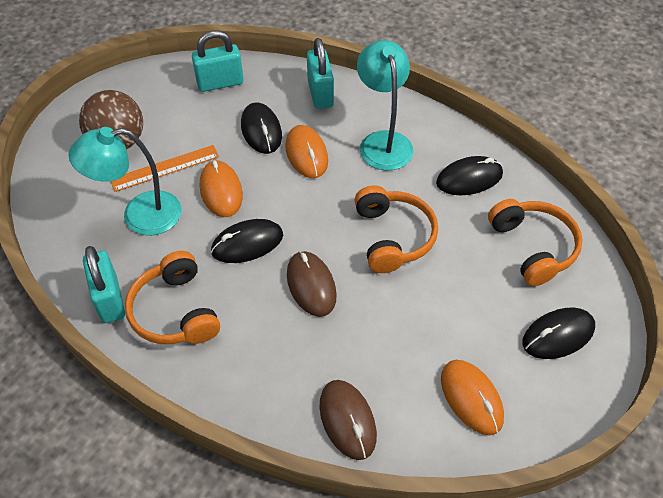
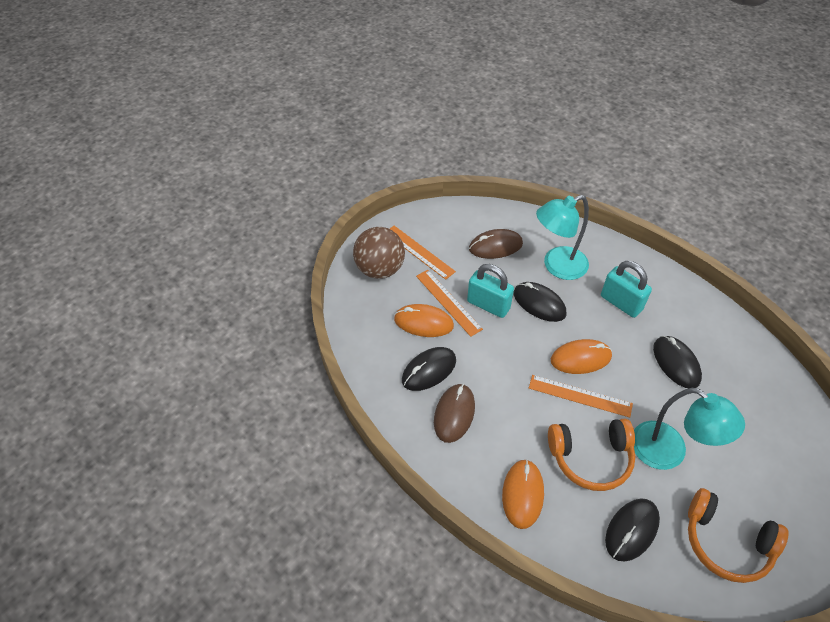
orange headphones: 3 -> 2
orange ruler: 1 -> 3
turquoise padlock: 3 -> 2

